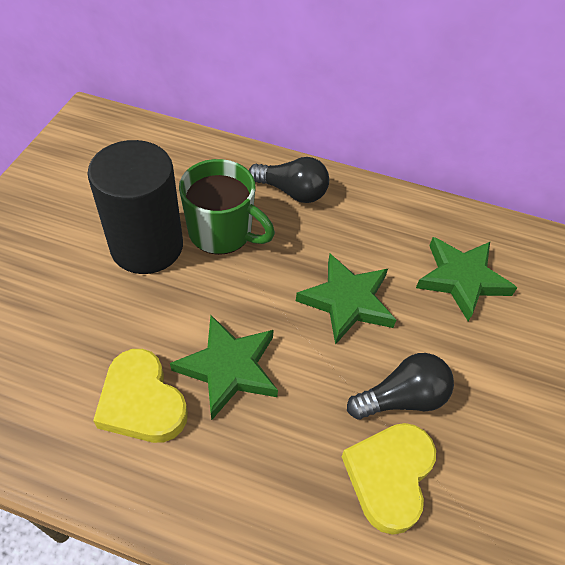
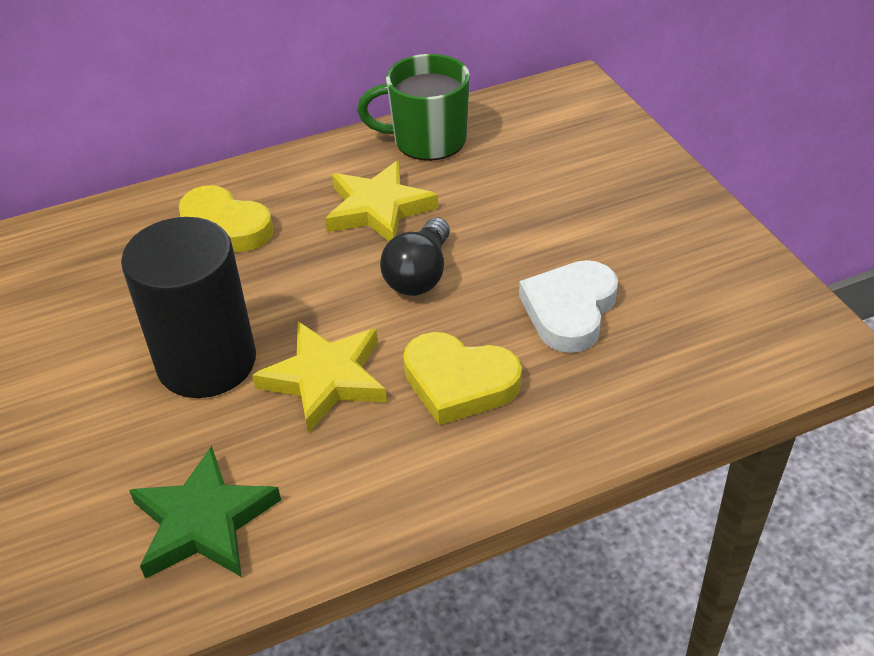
black light bulb: 2 -> 1
green star: 3 -> 1
white heart: 0 -> 1
yellow star: 0 -> 2

